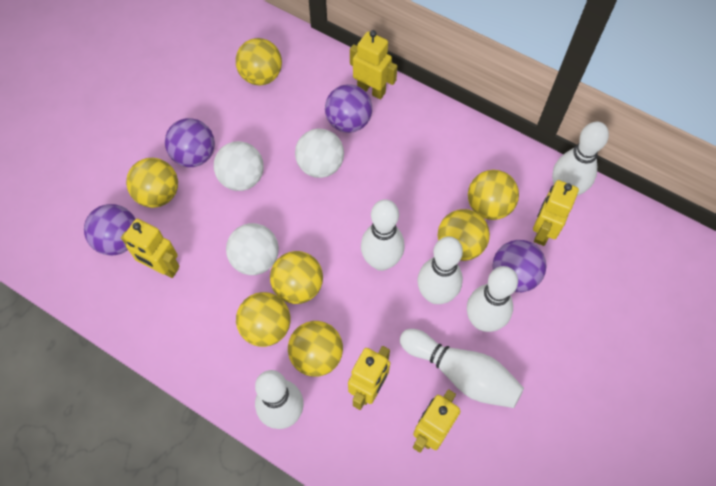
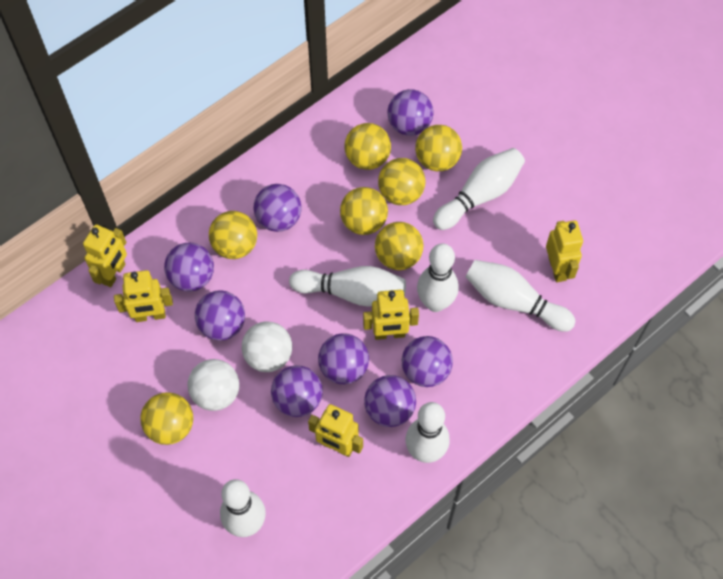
purple ball: 4 -> 8
white ball: 3 -> 2

